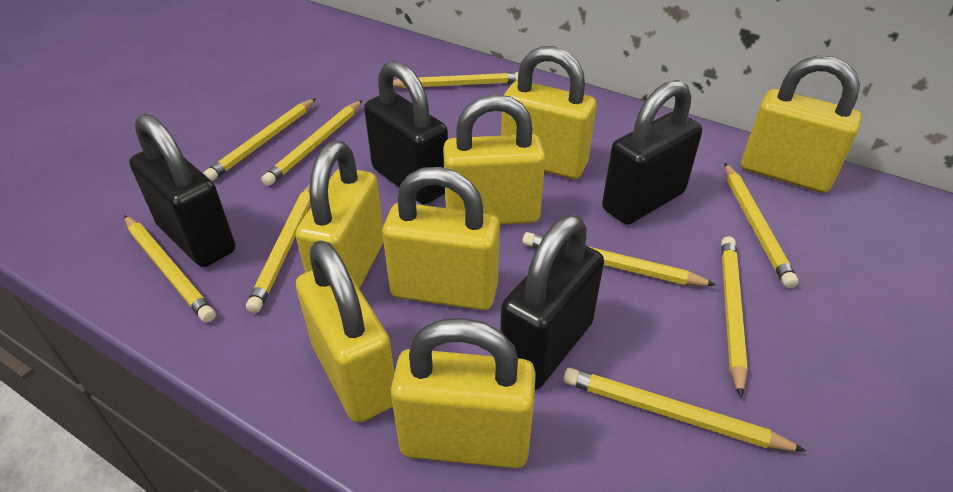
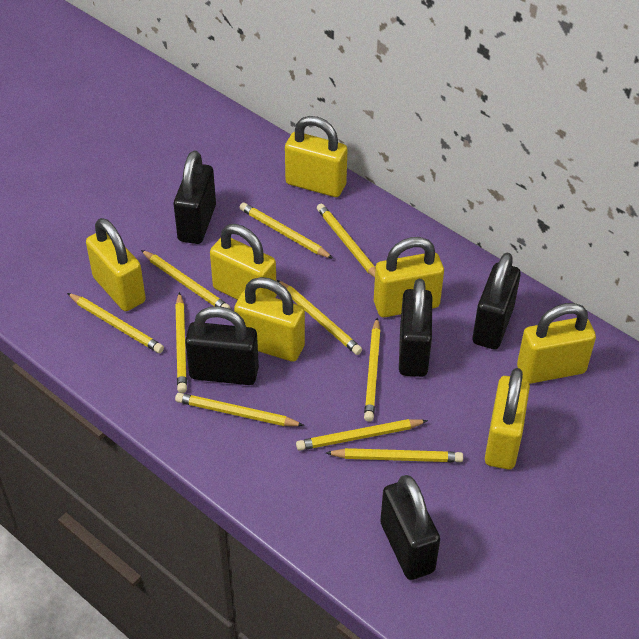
black padlock: 4 -> 5
yellow pencil: 9 -> 10

